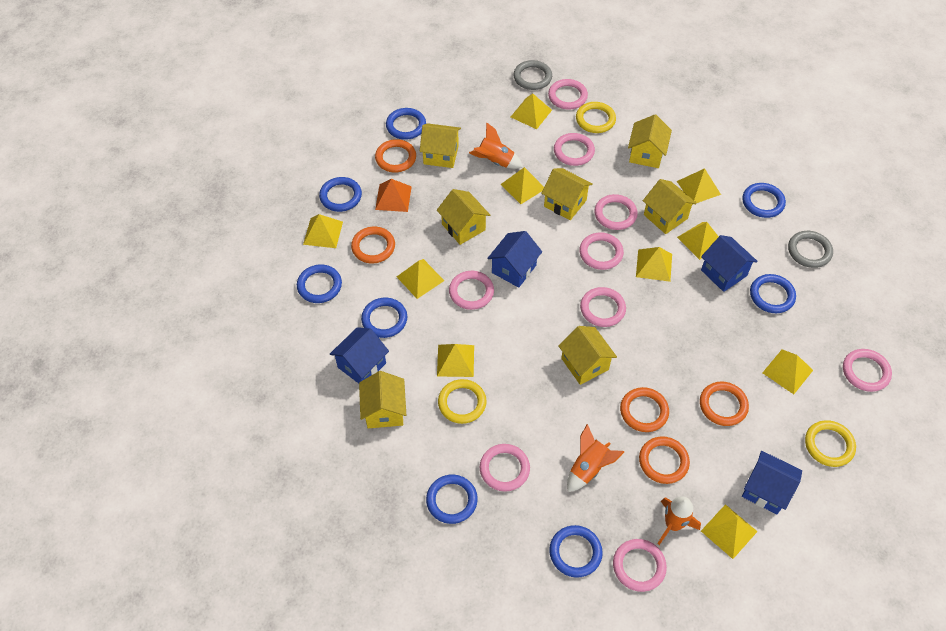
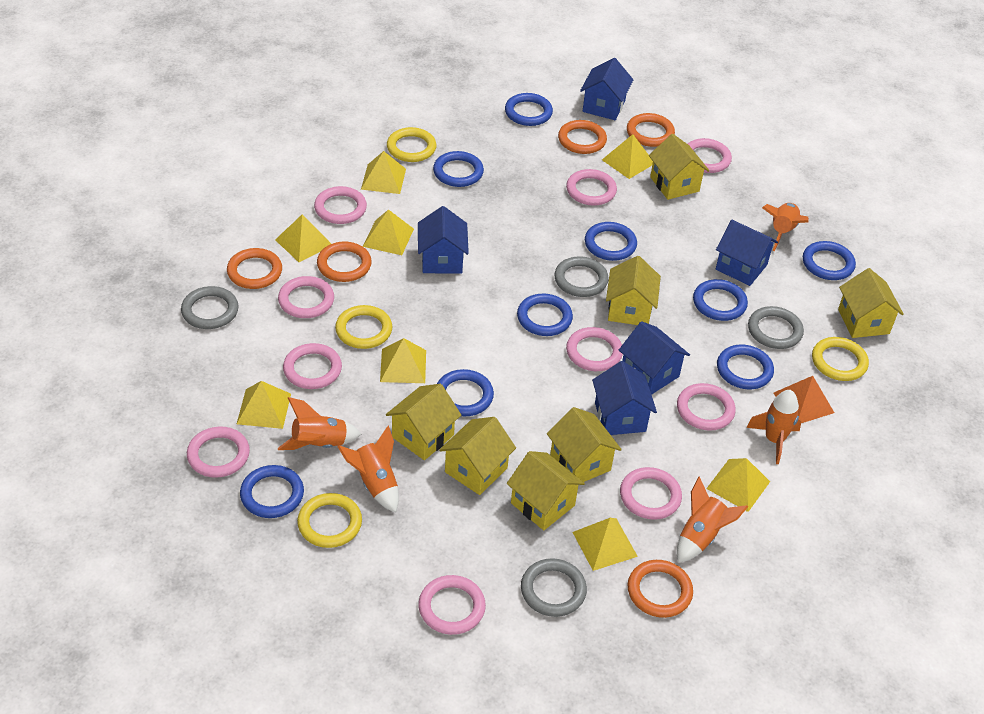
blue house: 4 -> 5
blue ring: 8 -> 9
grey ring: 2 -> 4
orange rocket: 3 -> 5
pink ring: 9 -> 10
yellow pyramid: 10 -> 8
yellow ring: 3 -> 4

